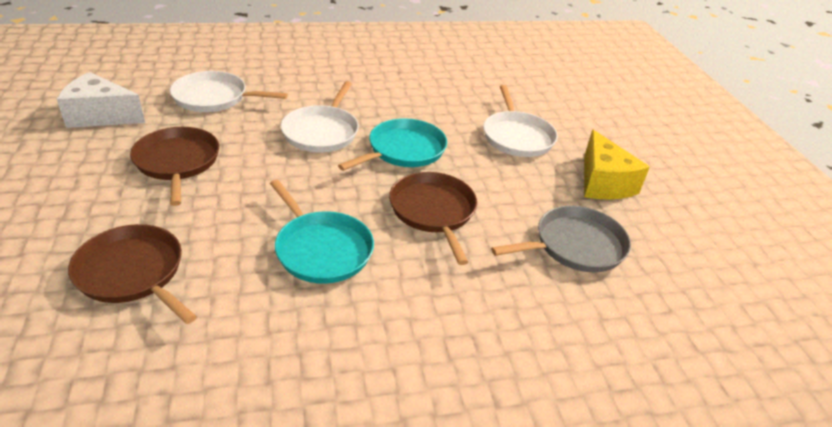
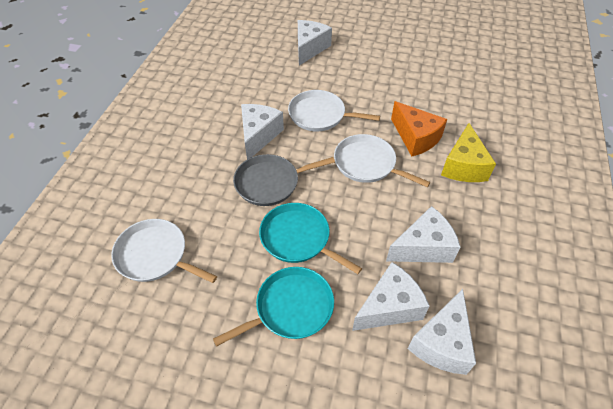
brown pan: 3 -> 0
orange cheese: 0 -> 1
white cheese: 1 -> 5

